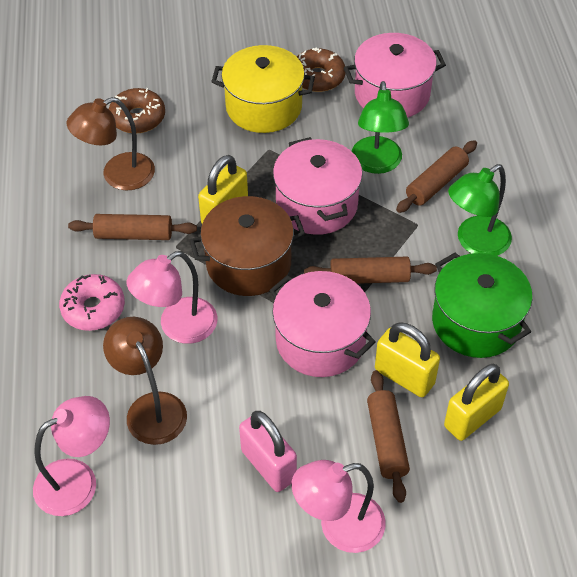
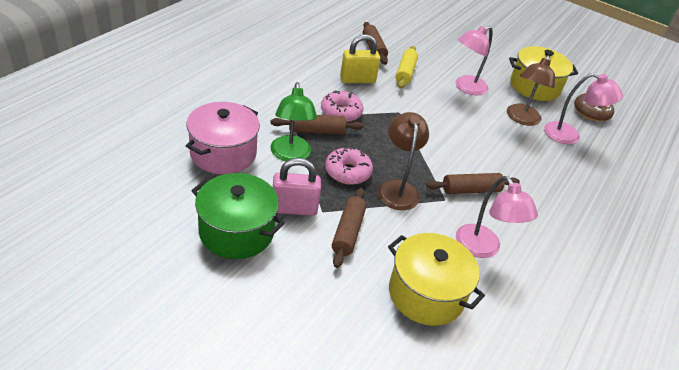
brown donut: 2 -> 1
brown pot: 1 -> 0
green lamp: 2 -> 1
pink donut: 1 -> 2
pink pot: 3 -> 1
yellow padlock: 3 -> 1
yellow pot: 1 -> 2
yellow rolling pin: 0 -> 1

